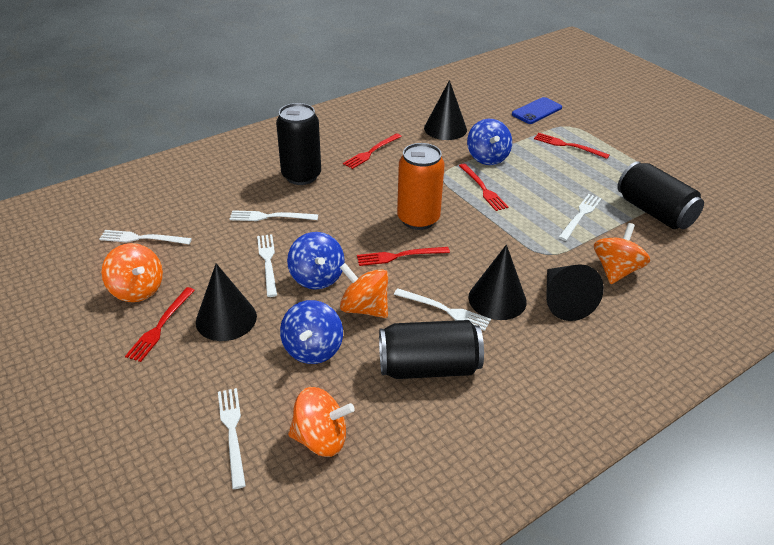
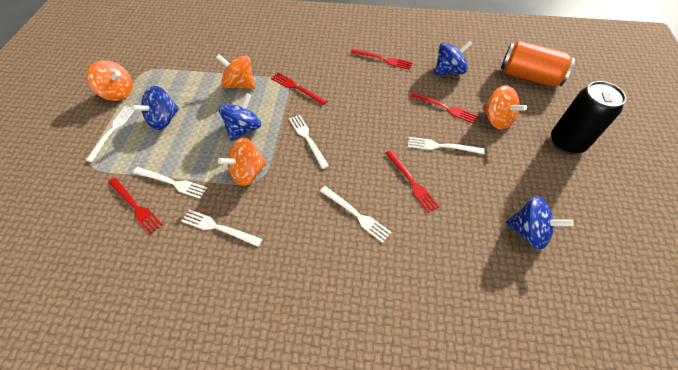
black can: 3 -> 1
black cone: 4 -> 0
blue phone: 1 -> 0
blue spinning top: 3 -> 4

